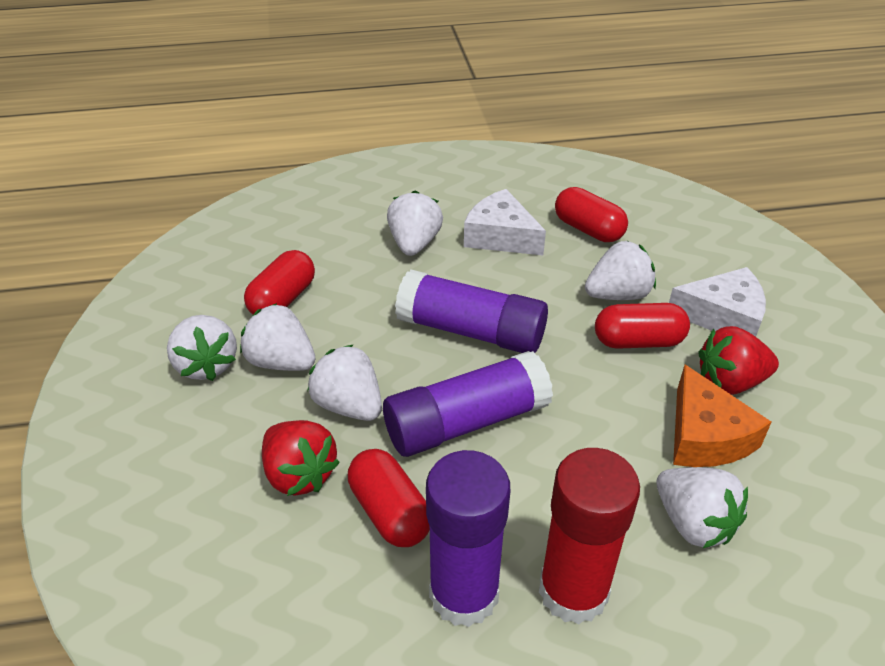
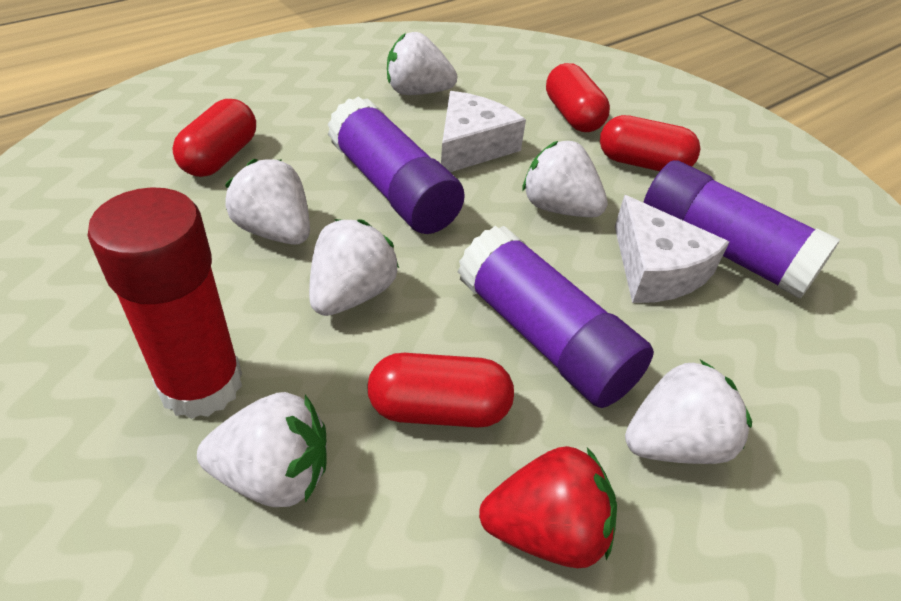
orange cheese: 1 -> 0
red strawberry: 2 -> 1

